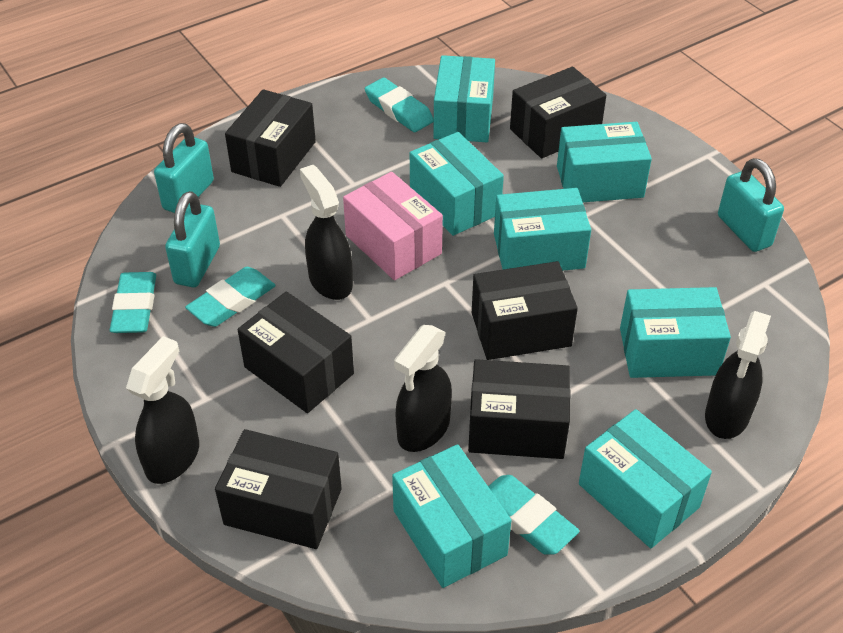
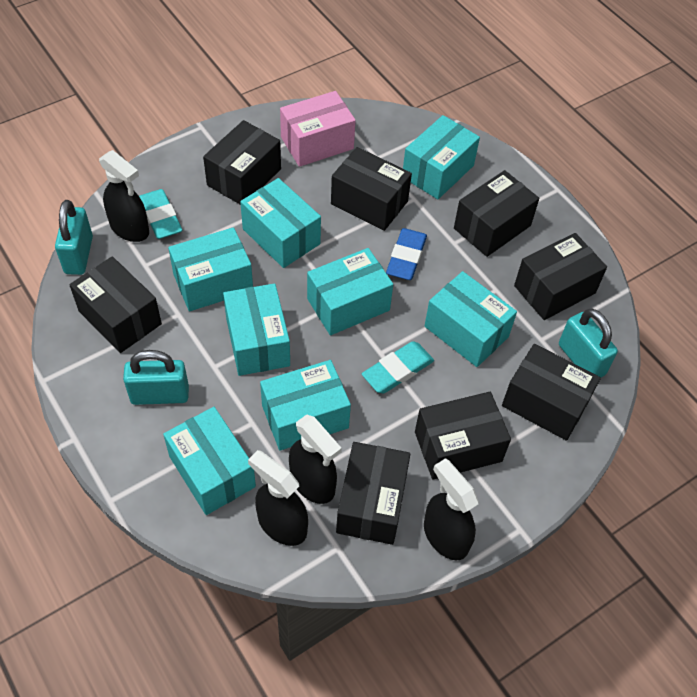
black box: 6 -> 8
blue eraser: 0 -> 1
turquoise box: 7 -> 8
turquoise eraser: 4 -> 2

